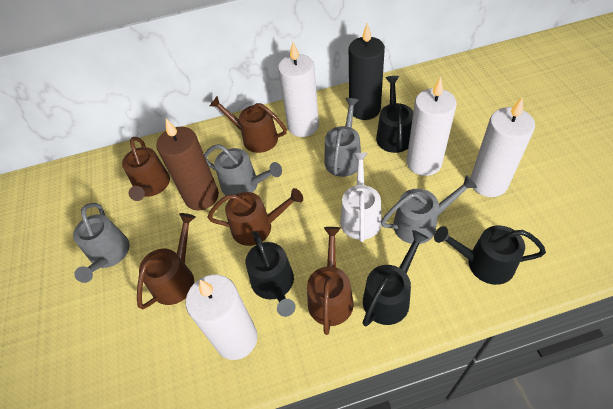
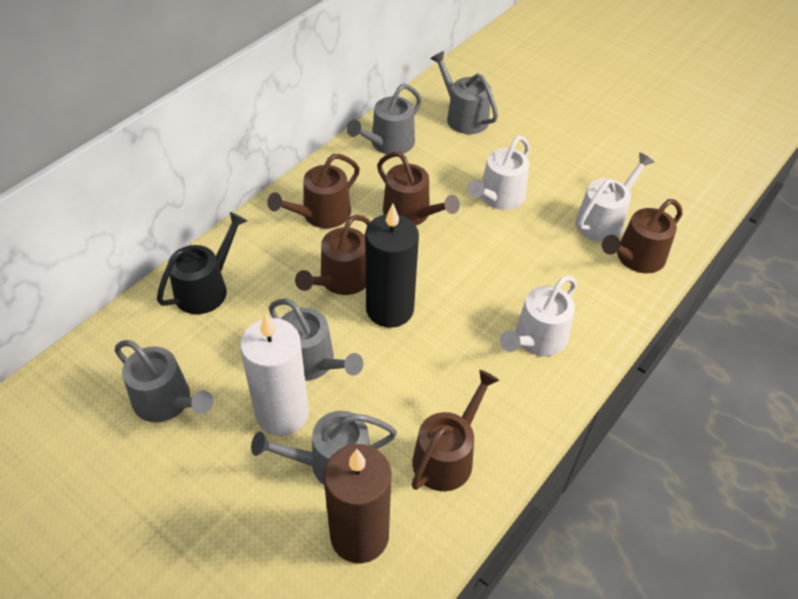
black watering can: 4 -> 1
grey watering can: 4 -> 5
white candle: 4 -> 1
white watering can: 1 -> 3

